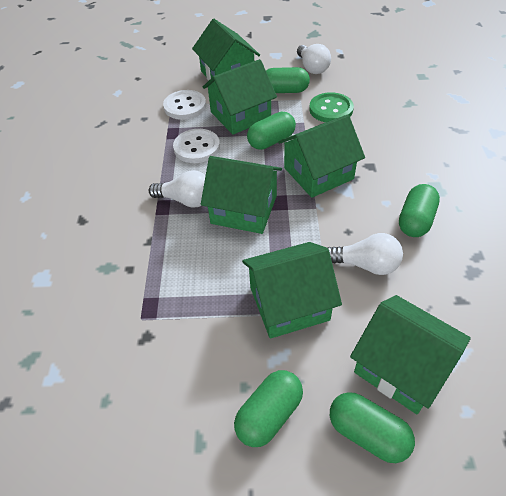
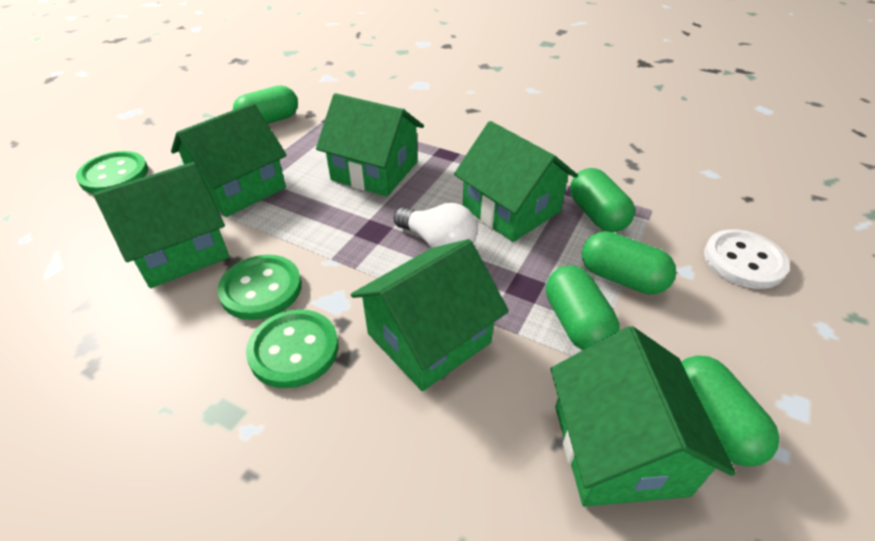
green button: 1 -> 3
white button: 2 -> 1
white light bulb: 3 -> 1

